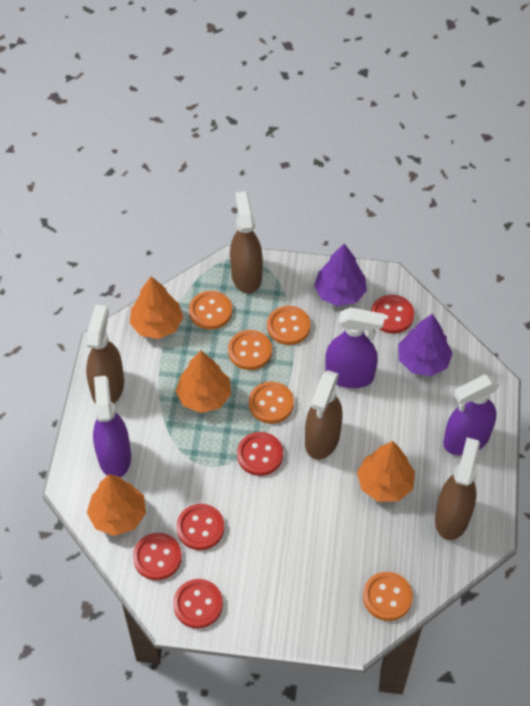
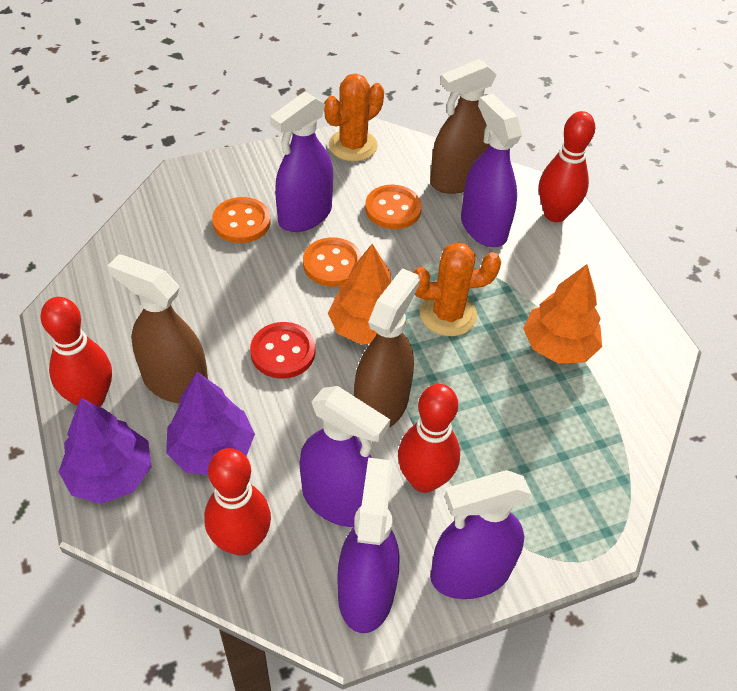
brown spray bottle: 4 -> 3
orange button: 5 -> 3
orange cactus: 0 -> 2
orange tree: 4 -> 2
purple spray bottle: 3 -> 5
red bowling pin: 0 -> 4
red button: 5 -> 1

